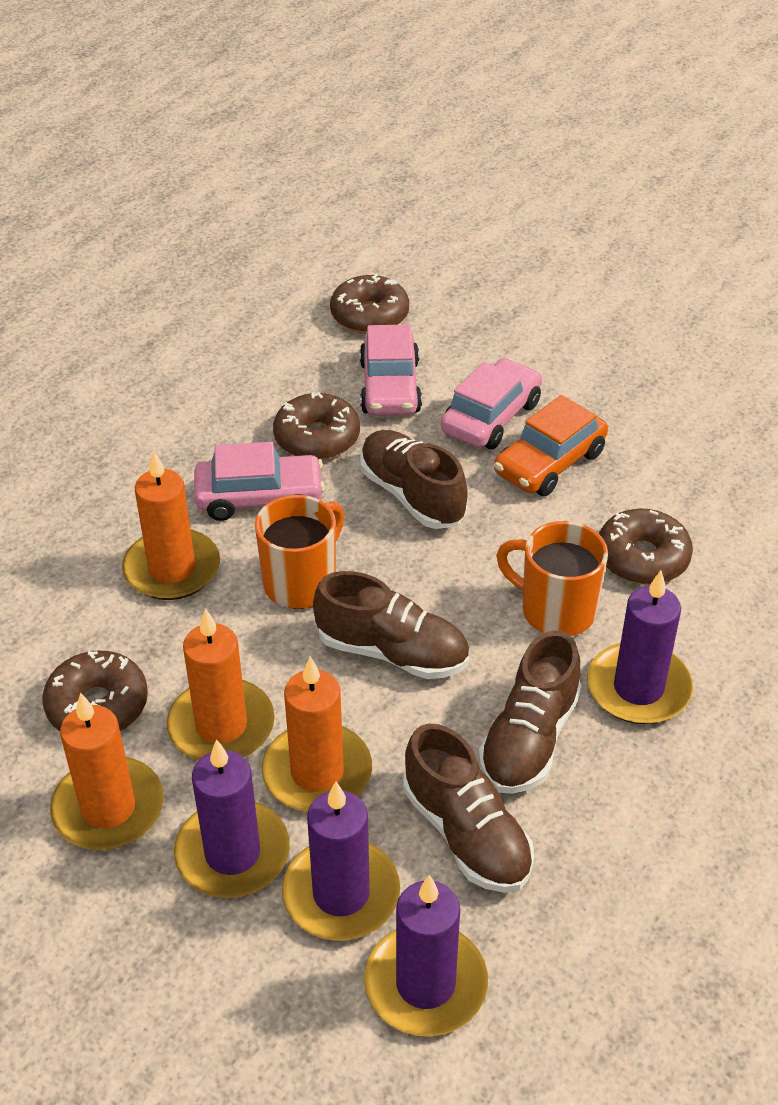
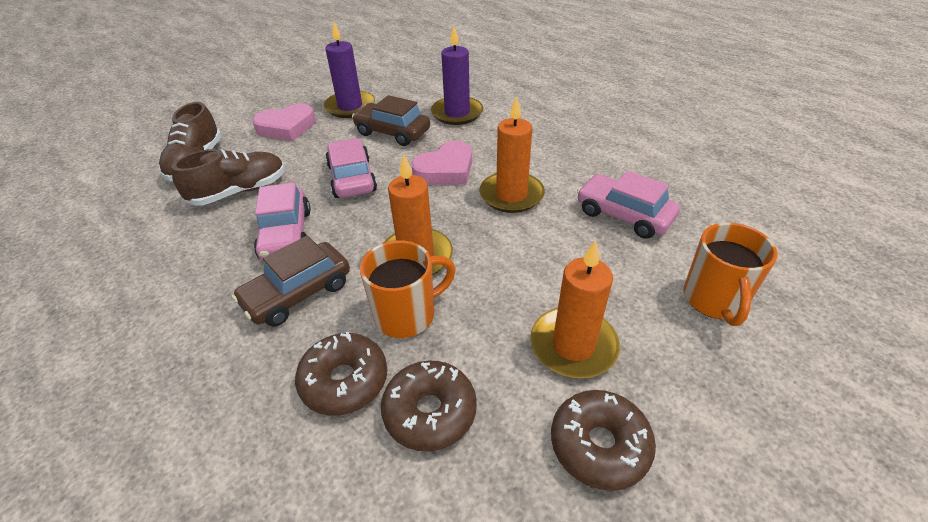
brown car: 0 -> 2
brown donut: 4 -> 3
brown shoe: 4 -> 2
orange candle: 4 -> 3
orange car: 1 -> 0
pink heart: 0 -> 2
purple candle: 4 -> 2

